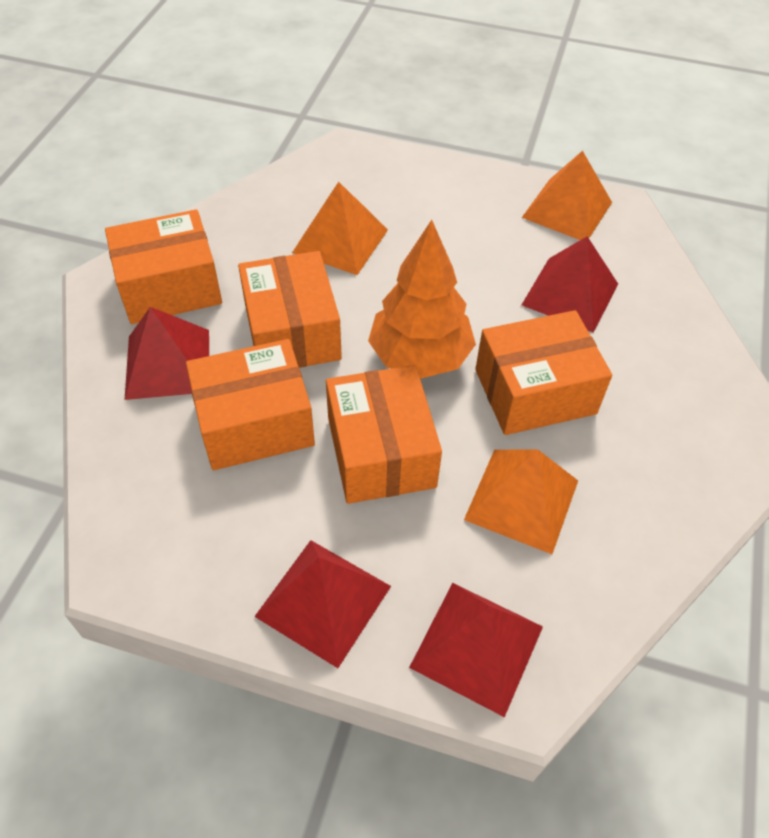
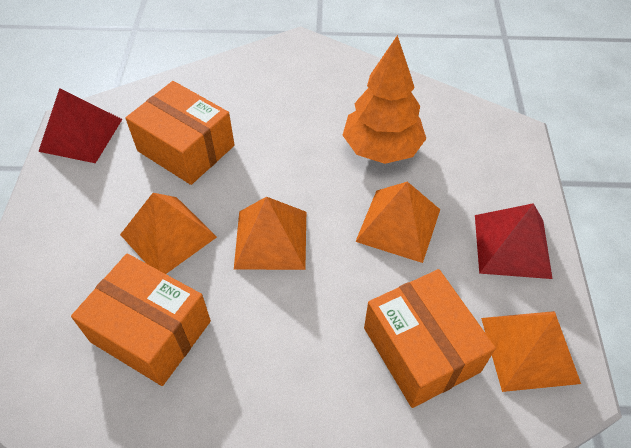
orange box: 5 -> 3
orange pyramid: 3 -> 4
red pyramid: 4 -> 2

